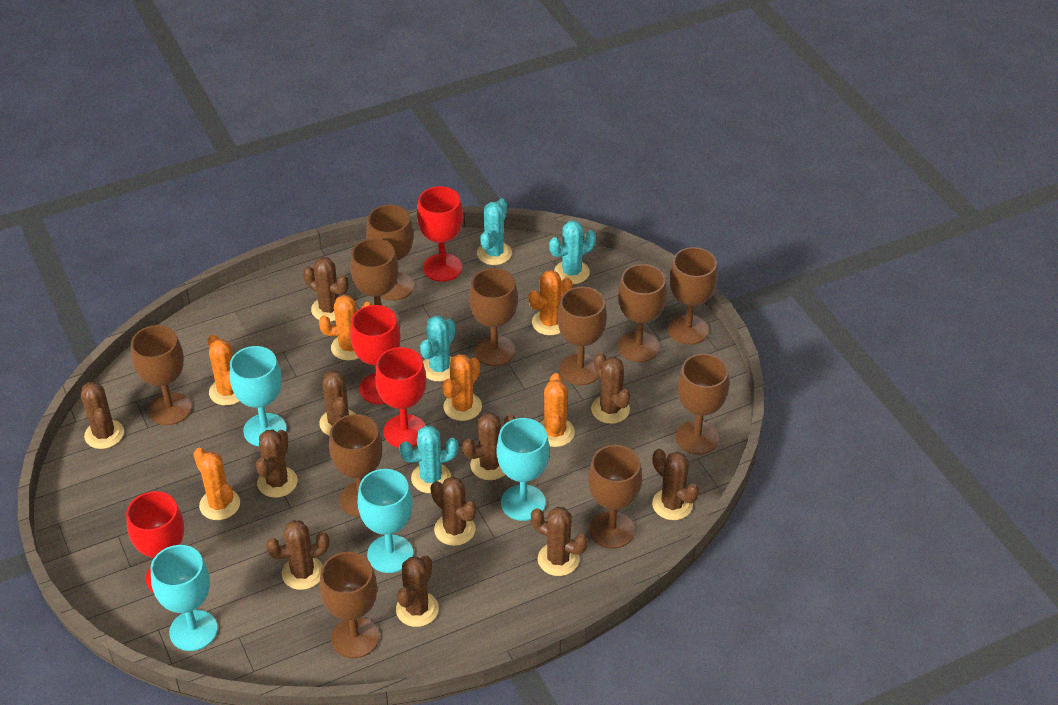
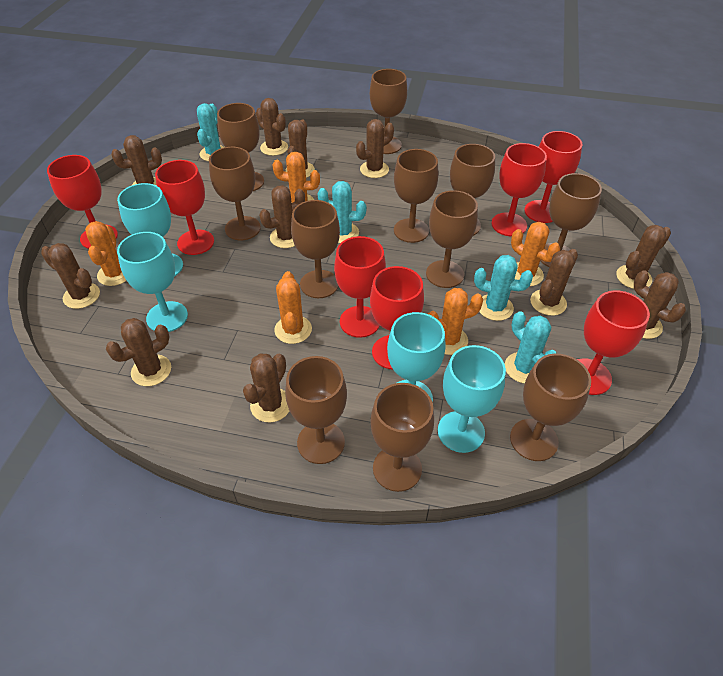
orange cactus: 6 -> 5
red goblet: 4 -> 7

